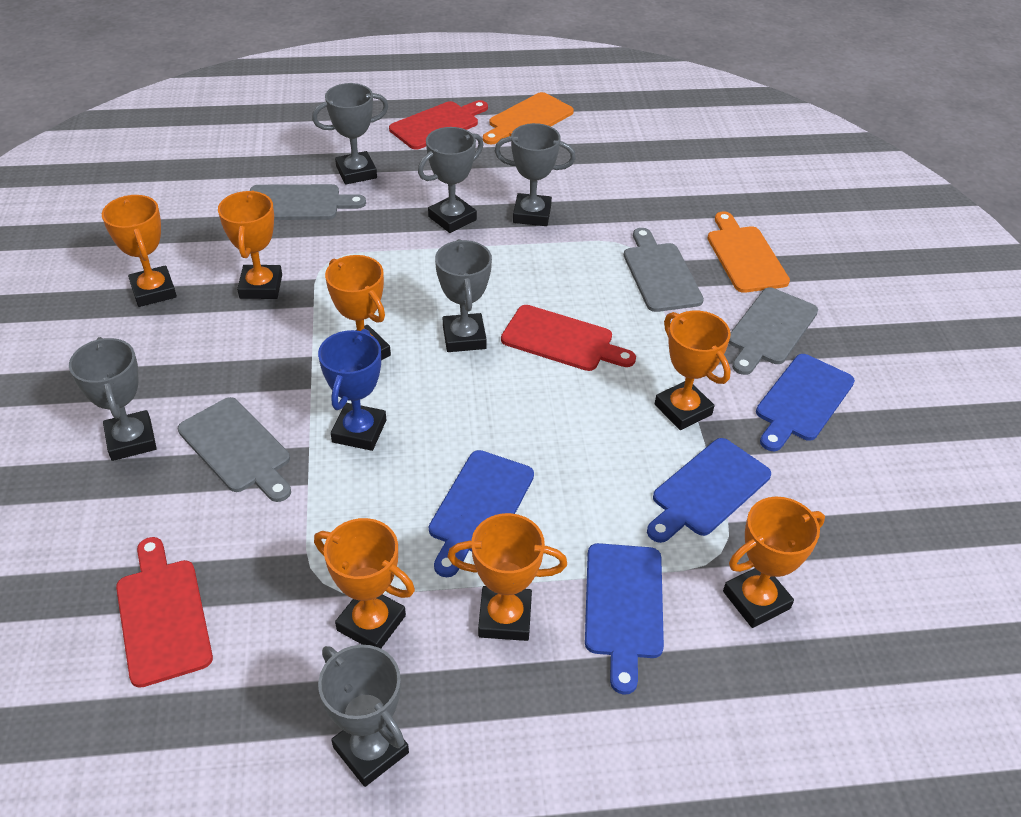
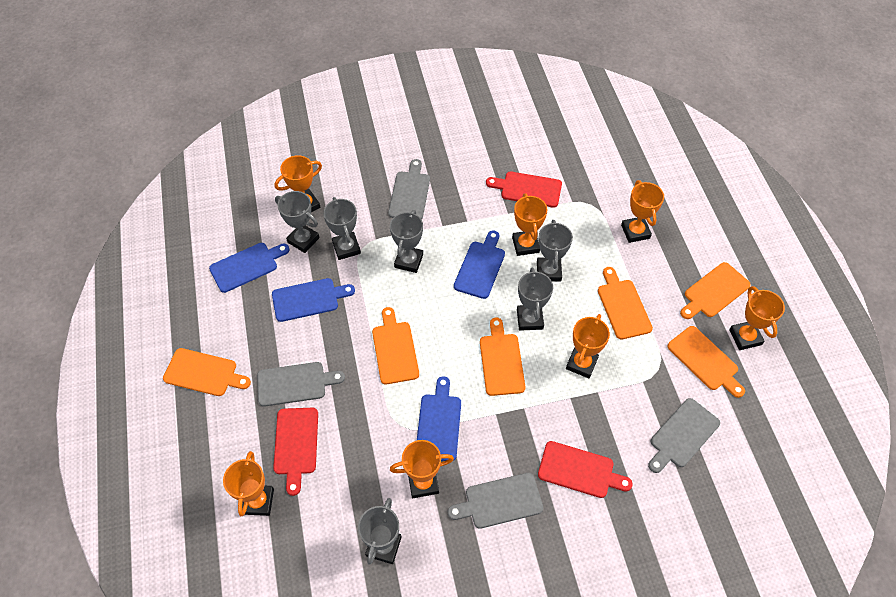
blue trophy: 1 -> 0
orange cutting board: 2 -> 6

